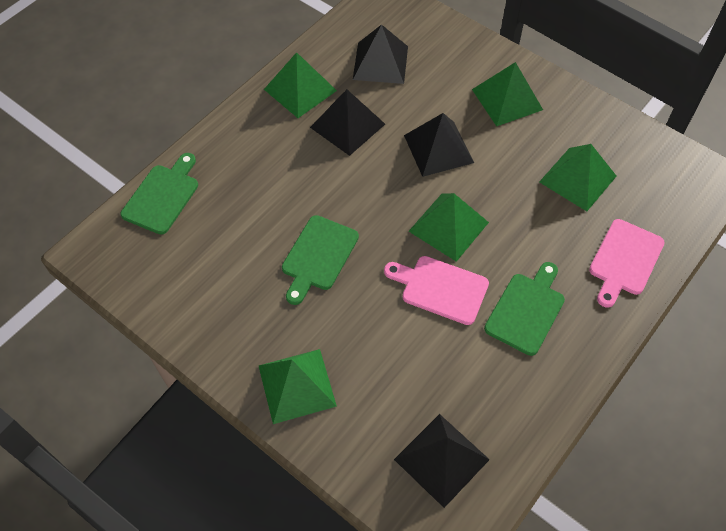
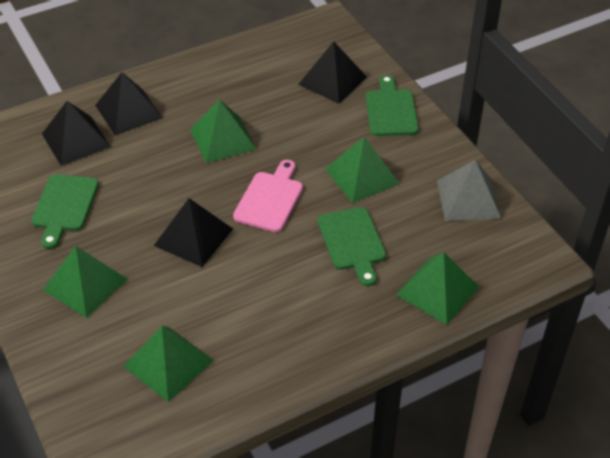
grey pyramid: 0 -> 1
pink cutting board: 2 -> 1

